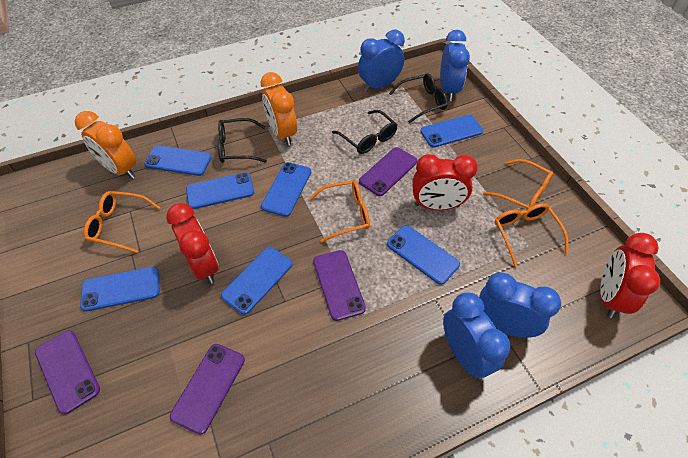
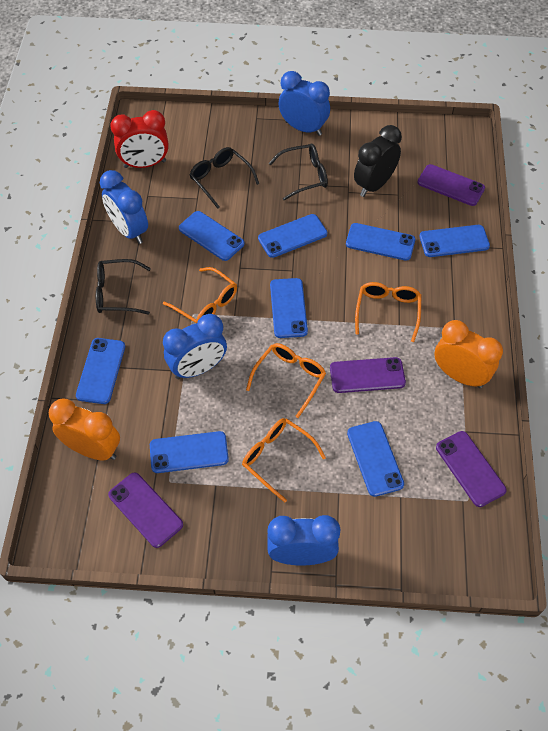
black clock: 0 -> 1
blue phone: 7 -> 8
red clock: 3 -> 1

